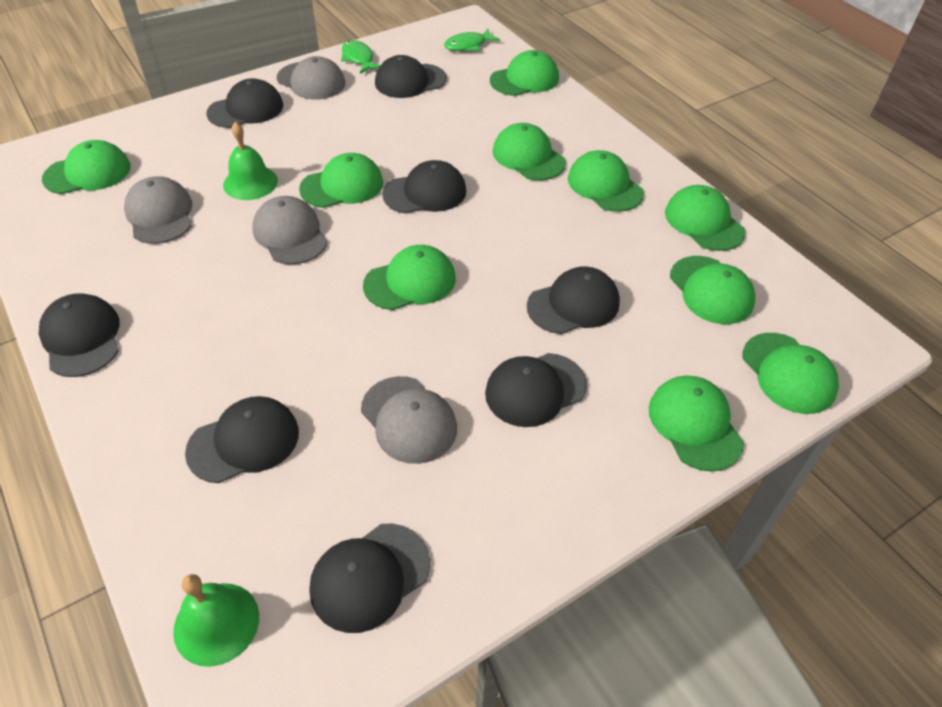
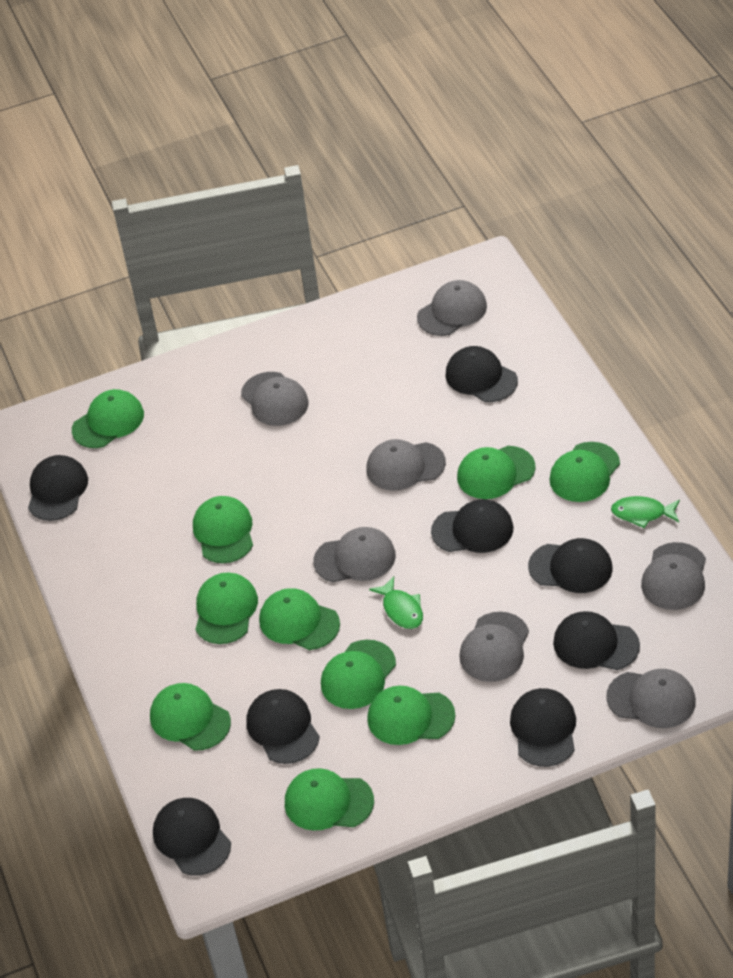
green bell: 2 -> 0
grey cap: 4 -> 7

